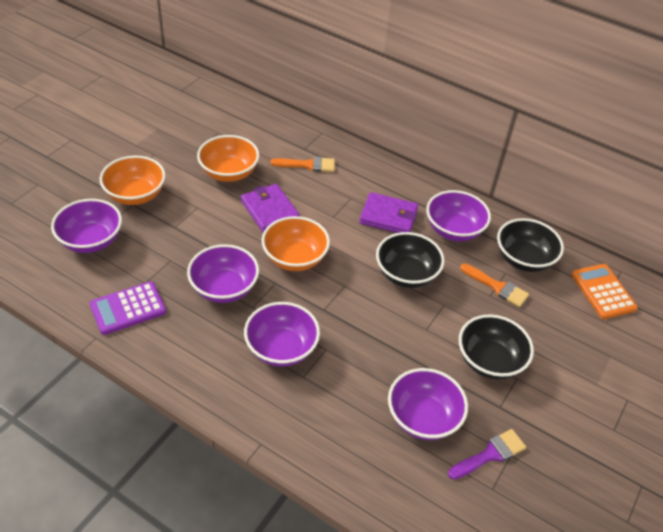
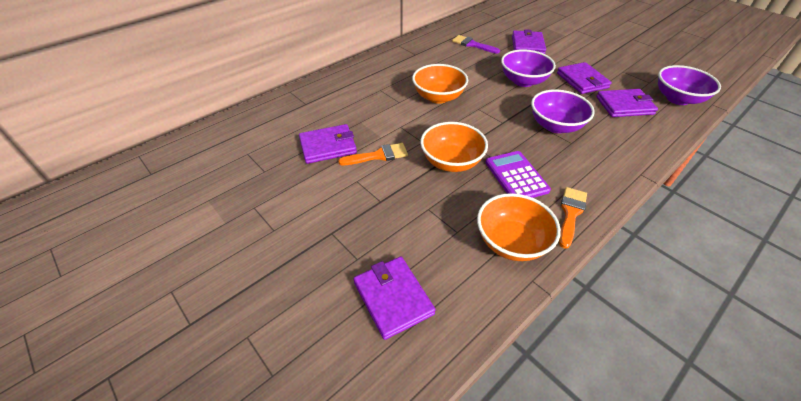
black bowl: 3 -> 0
orange calculator: 1 -> 0
purple bowl: 5 -> 3
purple wallet: 2 -> 5

